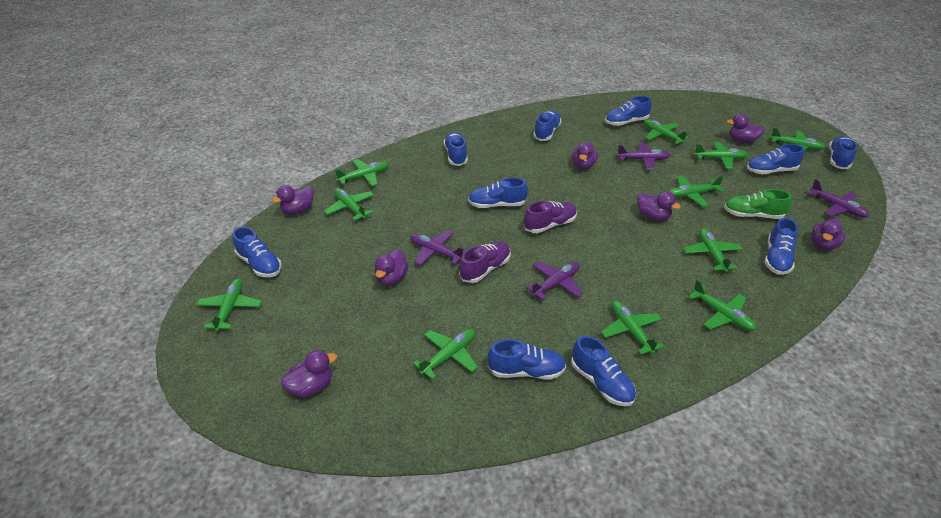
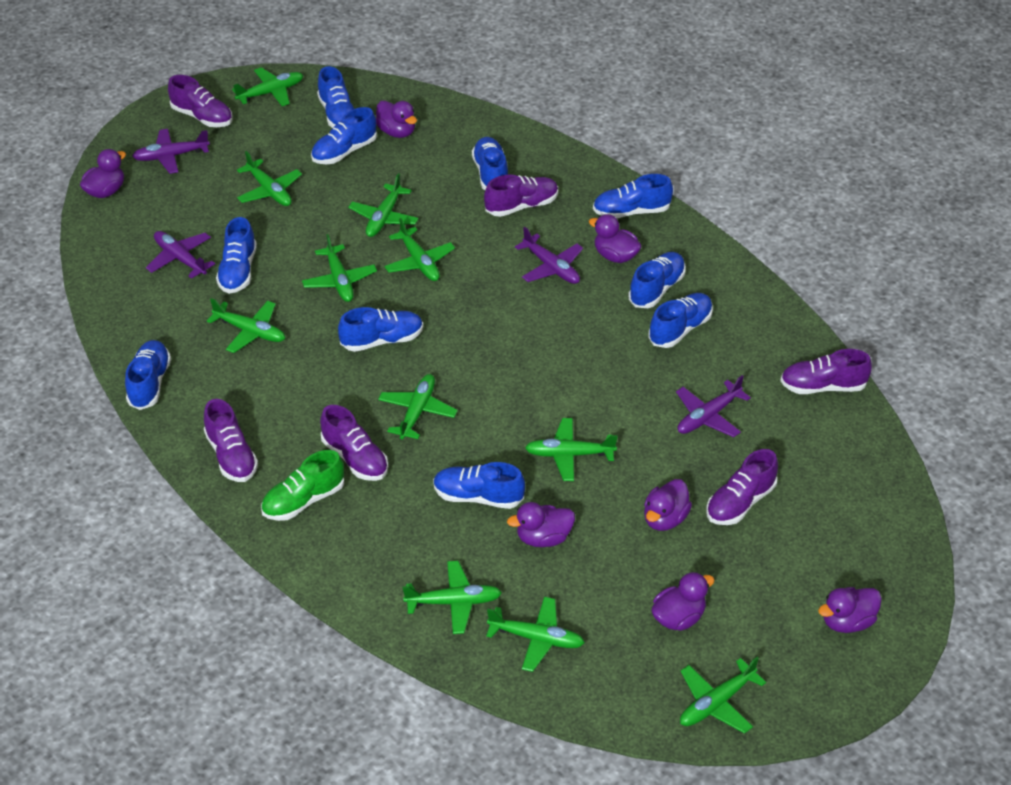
purple shoe: 2 -> 6

